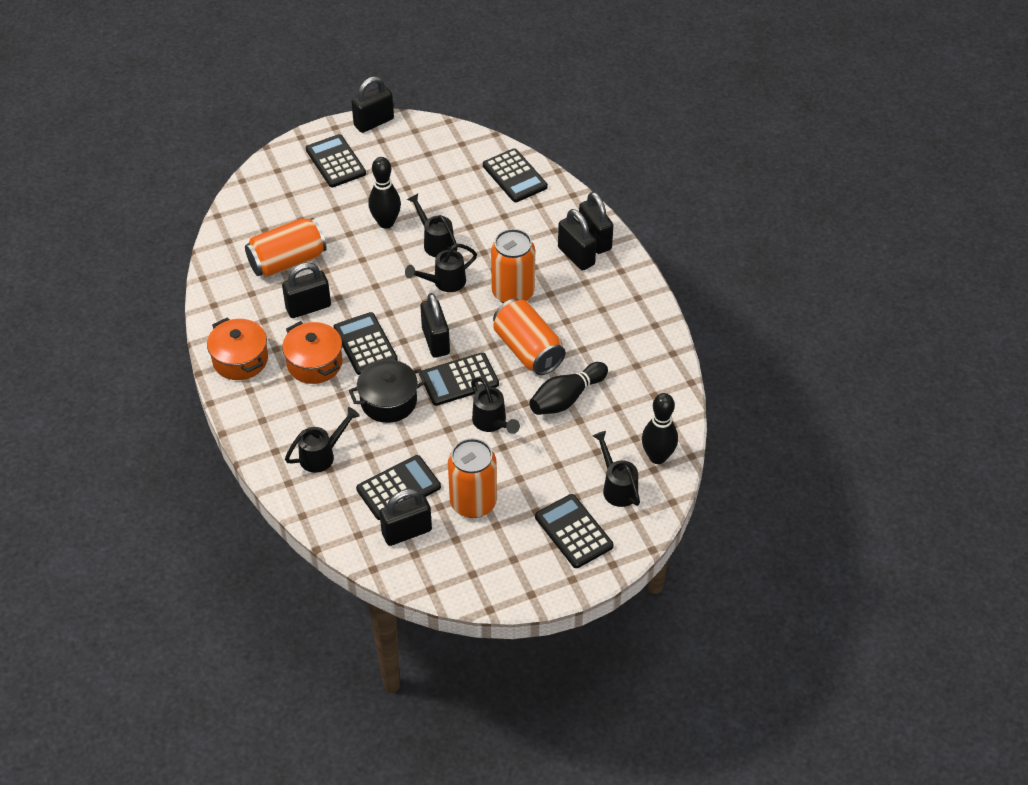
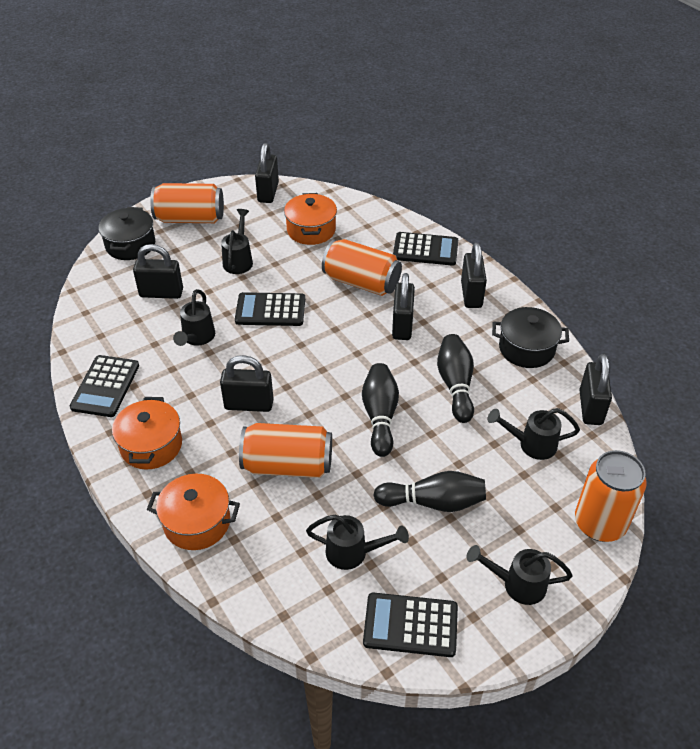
black calculator: 6 -> 4
black pot: 1 -> 2
orange pot: 2 -> 3

